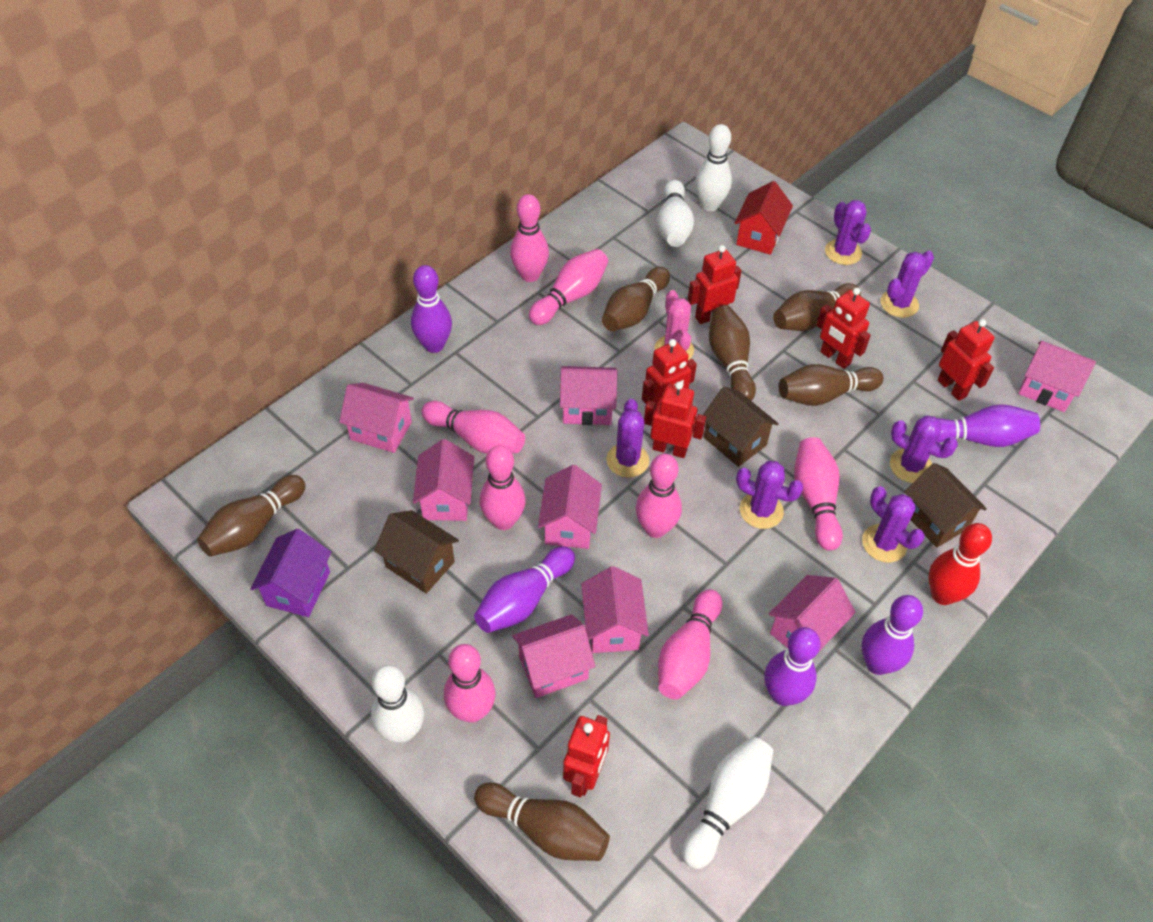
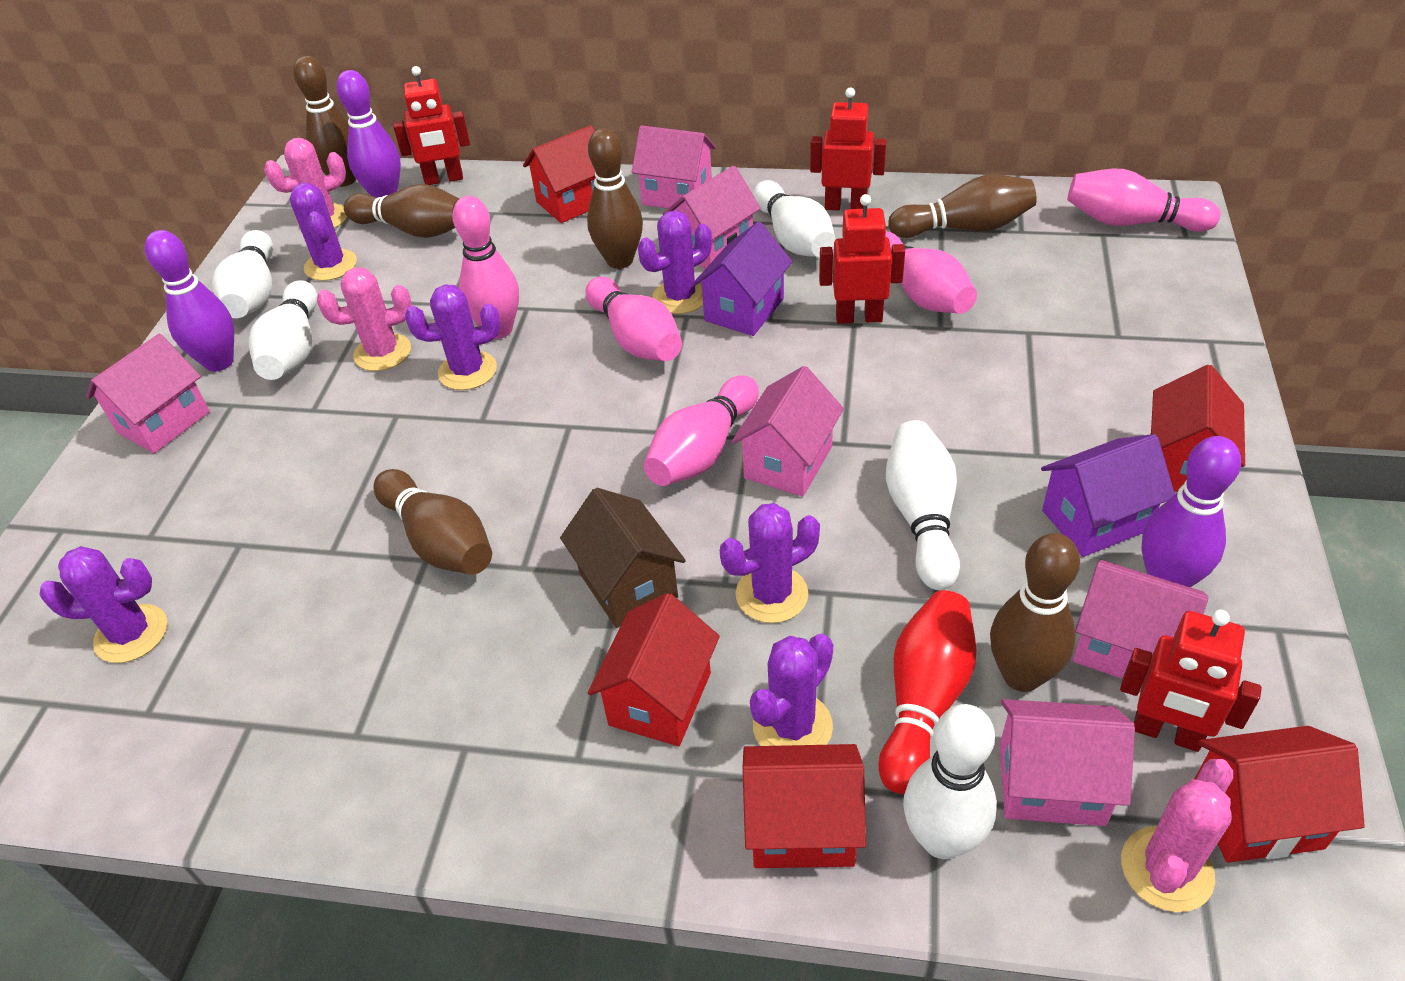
brown house: 3 -> 1
pink bowling pin: 8 -> 5
pink cactus: 1 -> 3
pink house: 8 -> 6
purple bowling pin: 5 -> 3
purple house: 1 -> 2
red house: 1 -> 5
red robot: 6 -> 4
white bowling pin: 4 -> 5

